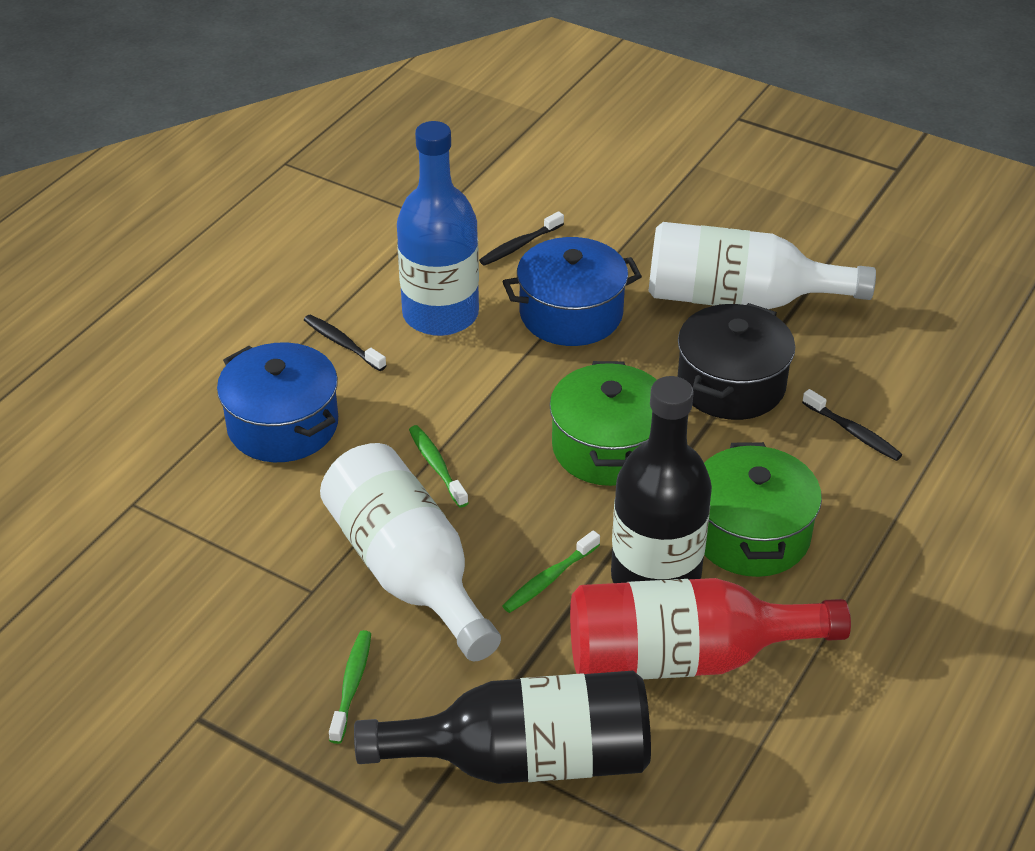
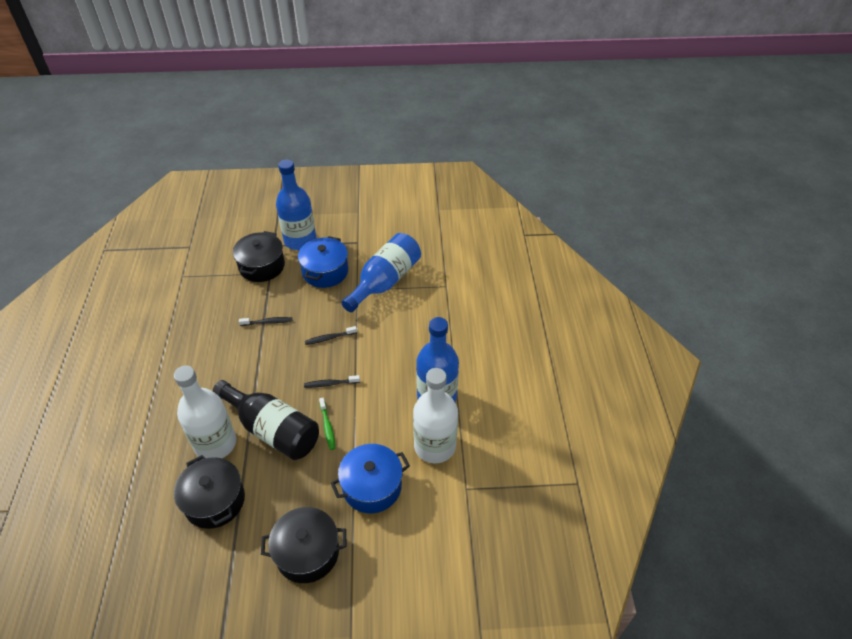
black bottle: 2 -> 1
black pot: 1 -> 3
blue bottle: 1 -> 3
green pot: 2 -> 0
green toothbrush: 3 -> 1
red bottle: 1 -> 0

